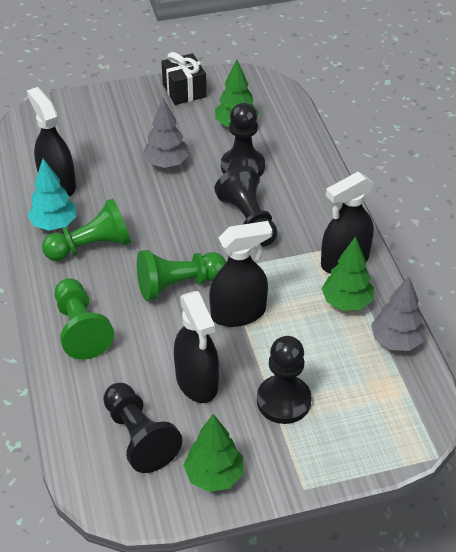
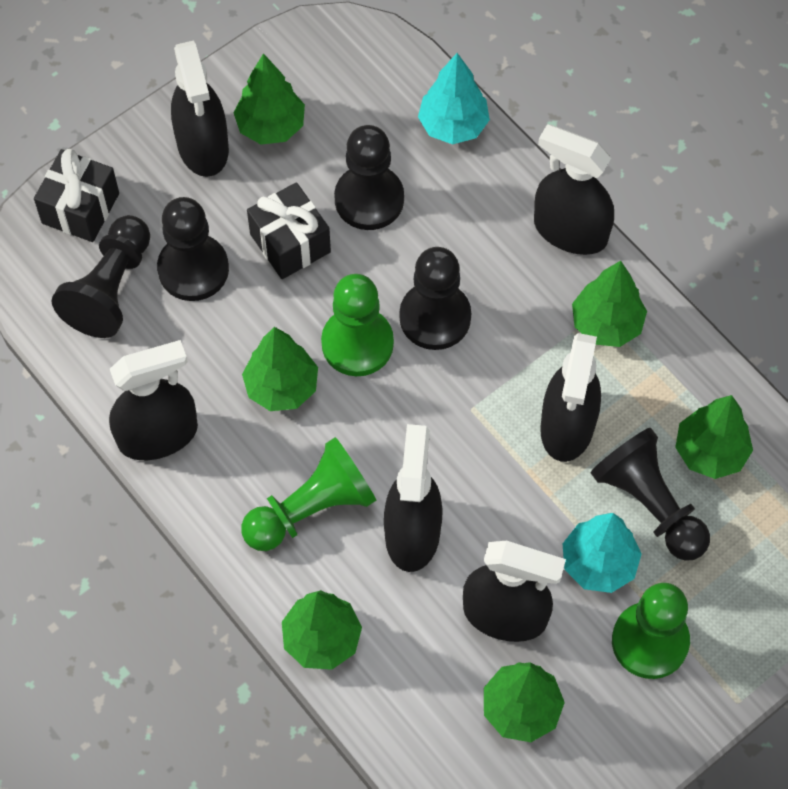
black gift: 1 -> 2
black pawn: 4 -> 5
black spray bottle: 4 -> 6
green tree: 3 -> 6
grey tree: 2 -> 0
turquoise tree: 1 -> 2

